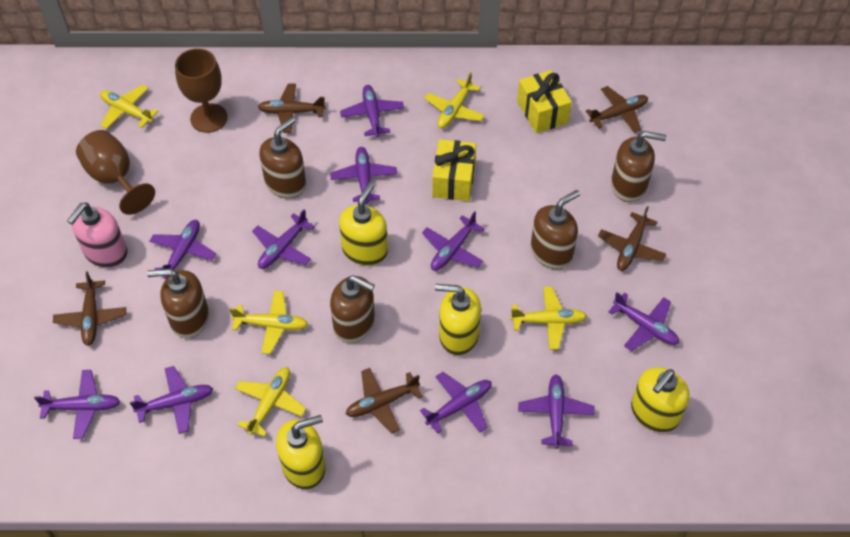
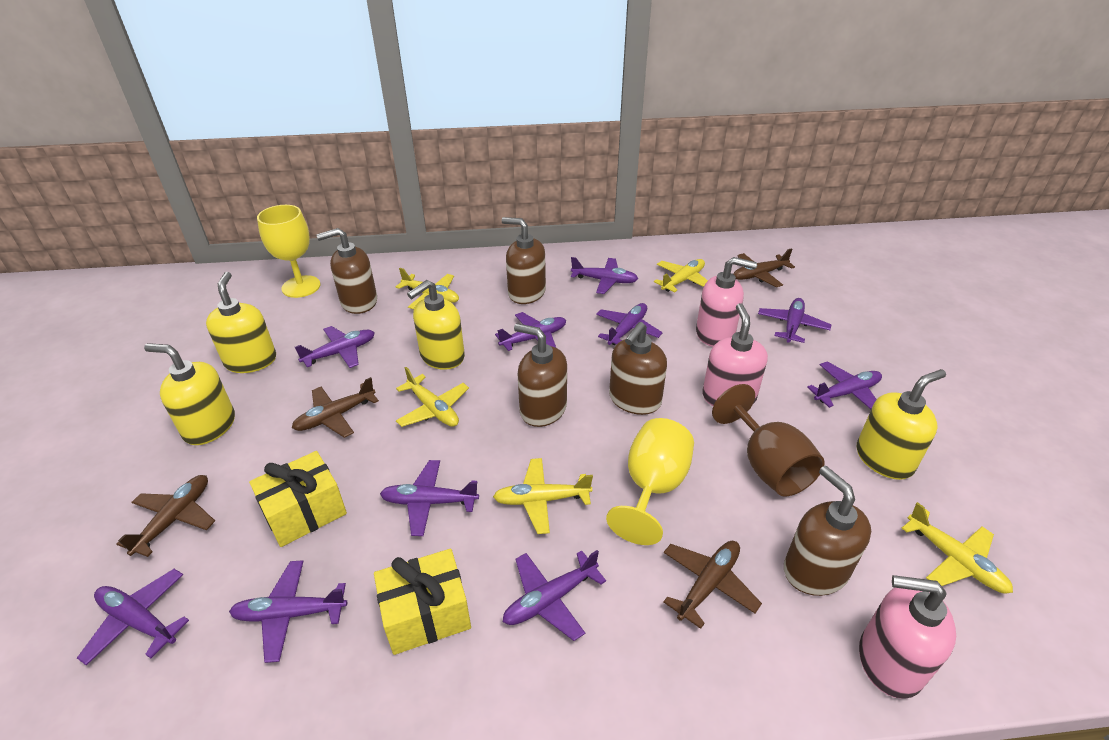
brown goblet: 2 -> 1
brown plane: 5 -> 4
pink soap dispenser: 1 -> 3
yellow goblet: 0 -> 2

